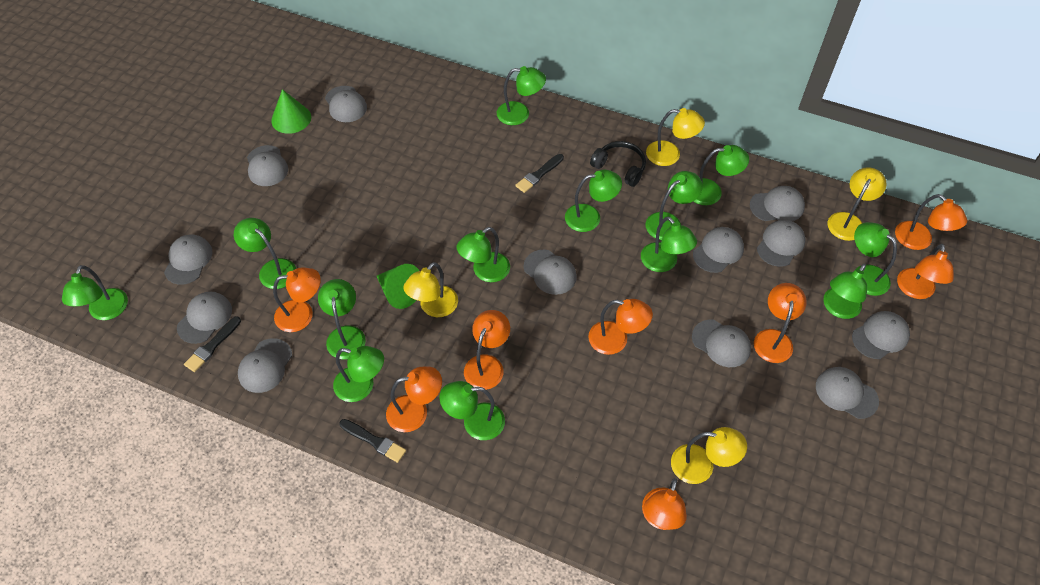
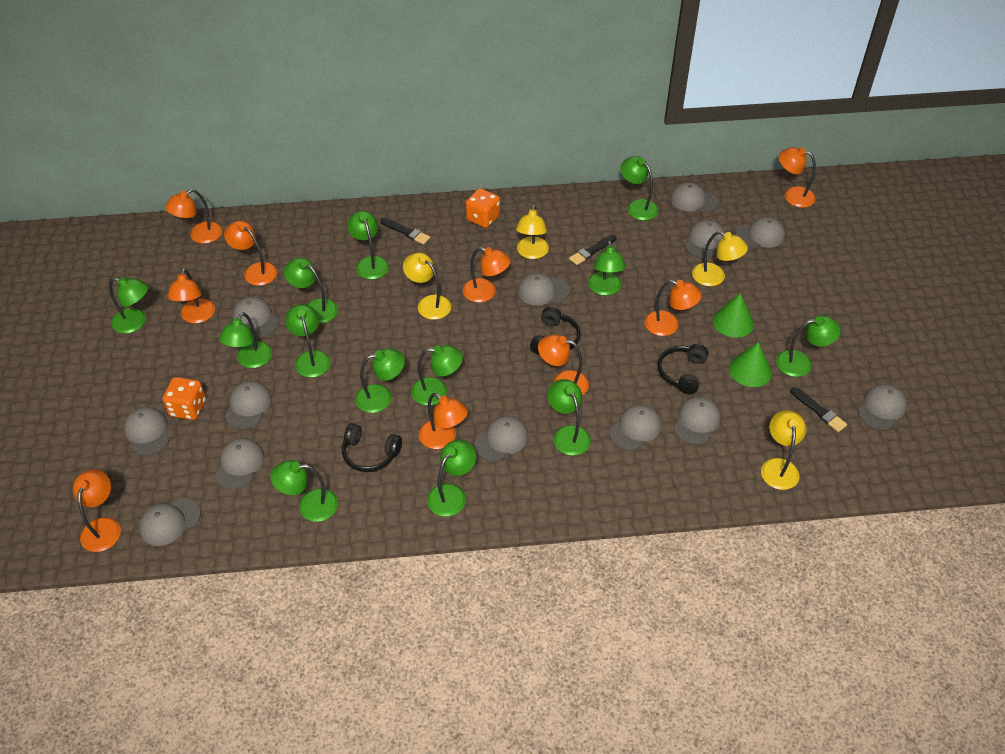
black headphones: 1 -> 3
grey cap: 12 -> 13
orange dice: 0 -> 2
orange lamp: 8 -> 9

